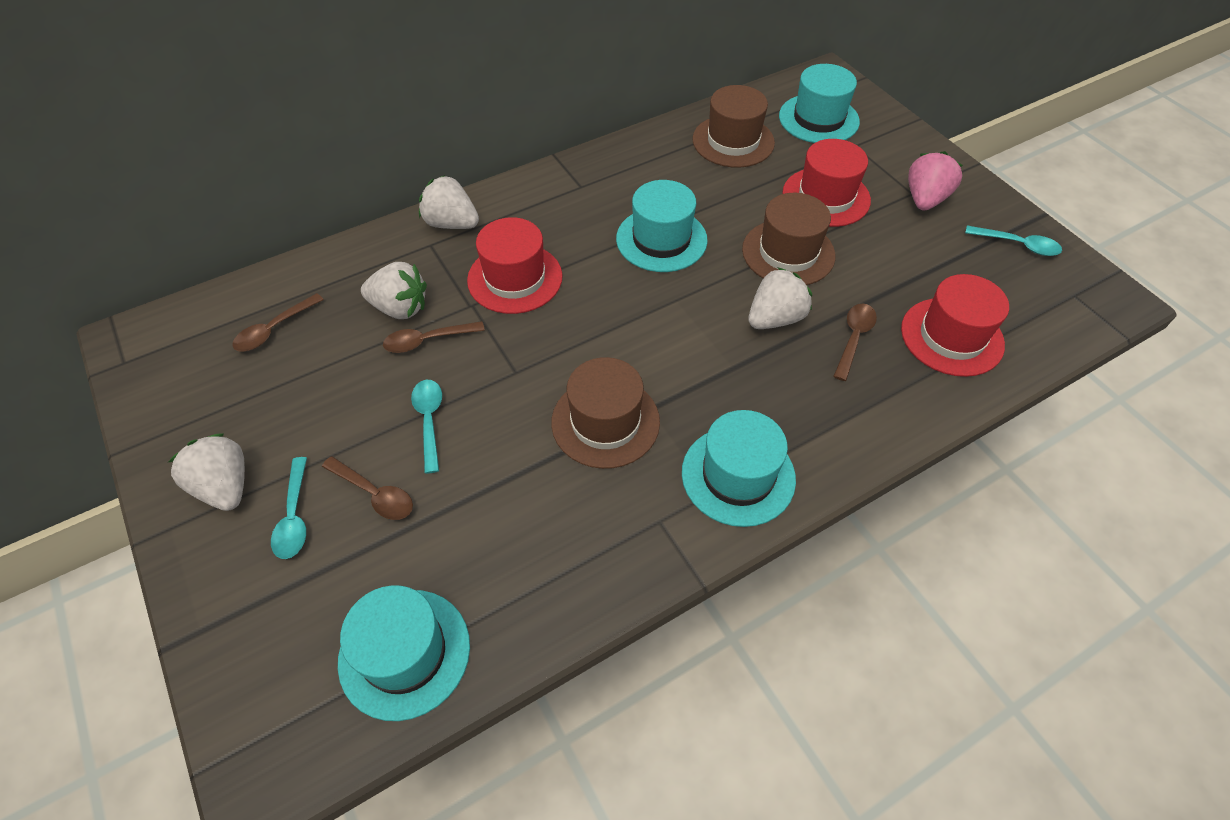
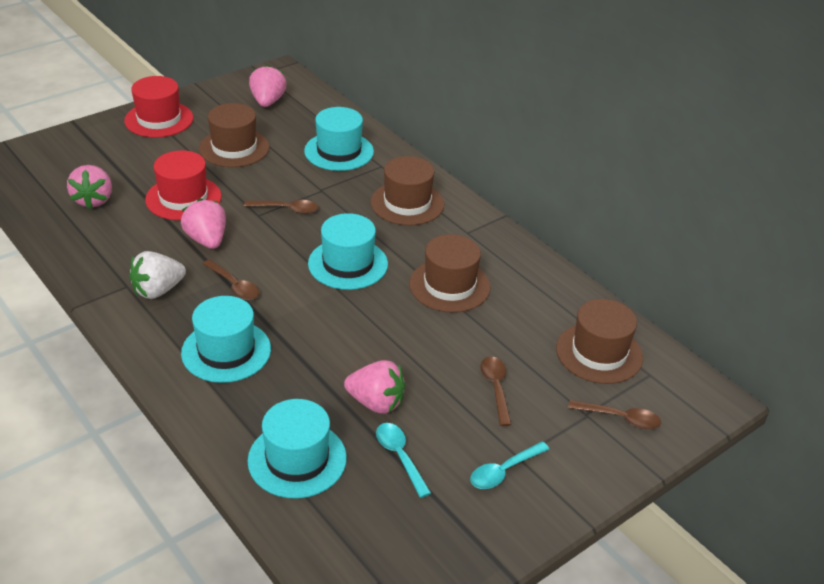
brown hat: 3 -> 4
pink strawberry: 1 -> 4
red hat: 3 -> 2
turquoise spoon: 3 -> 2
white strawberry: 4 -> 1

